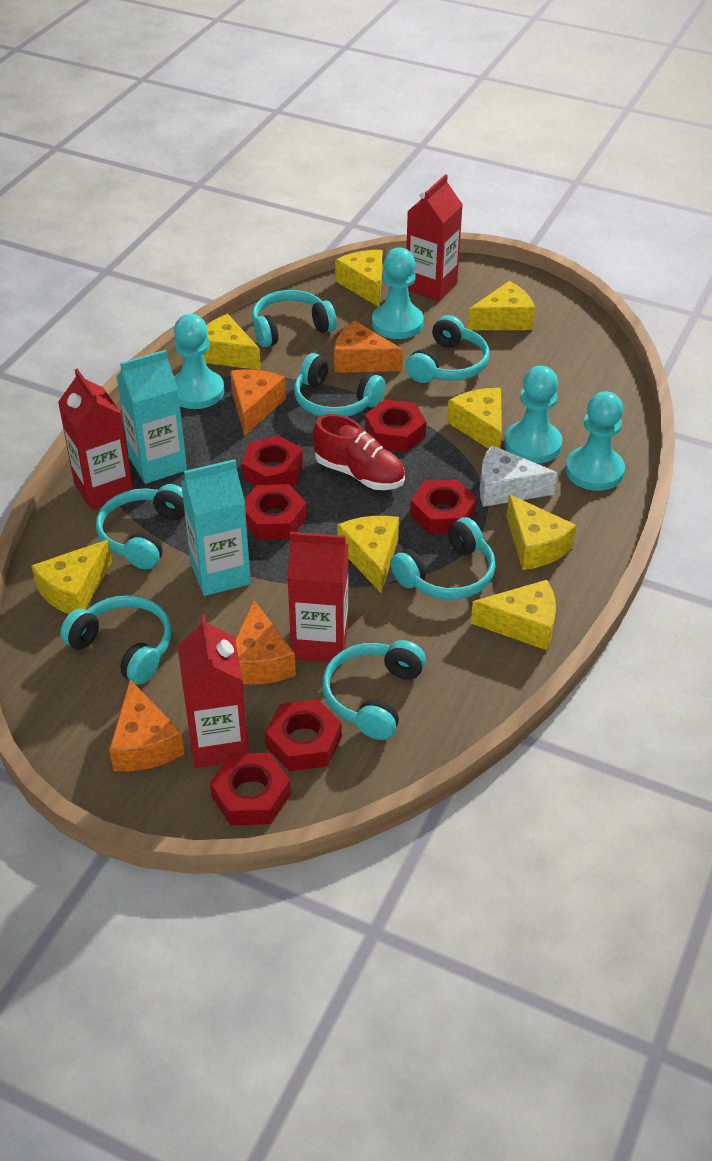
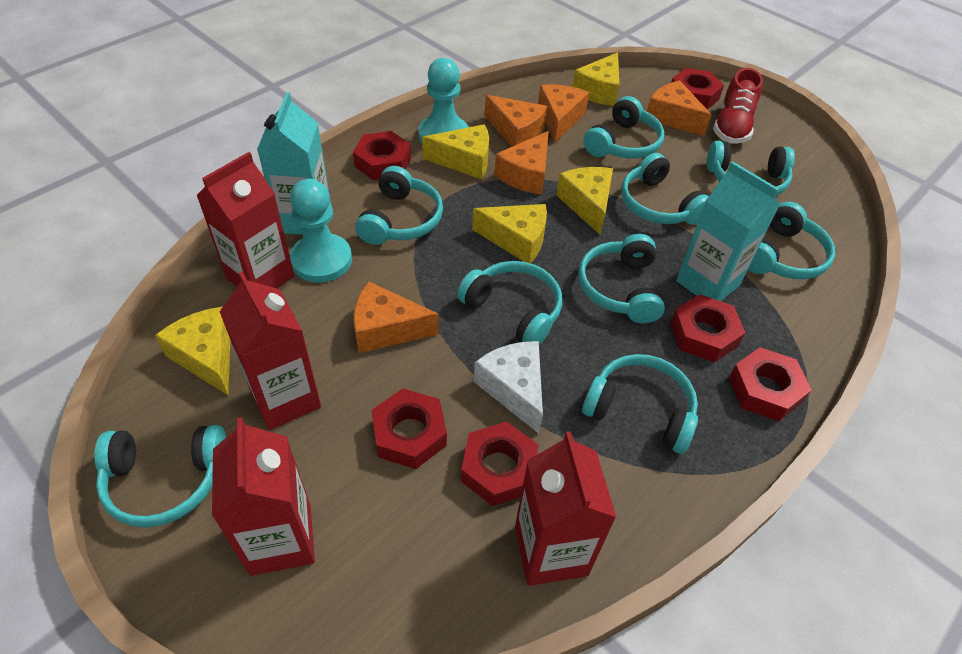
orange cheese: 4 -> 5
turquoise headphones: 7 -> 9
turquoise pawn: 4 -> 2
yellow cheese: 8 -> 5

